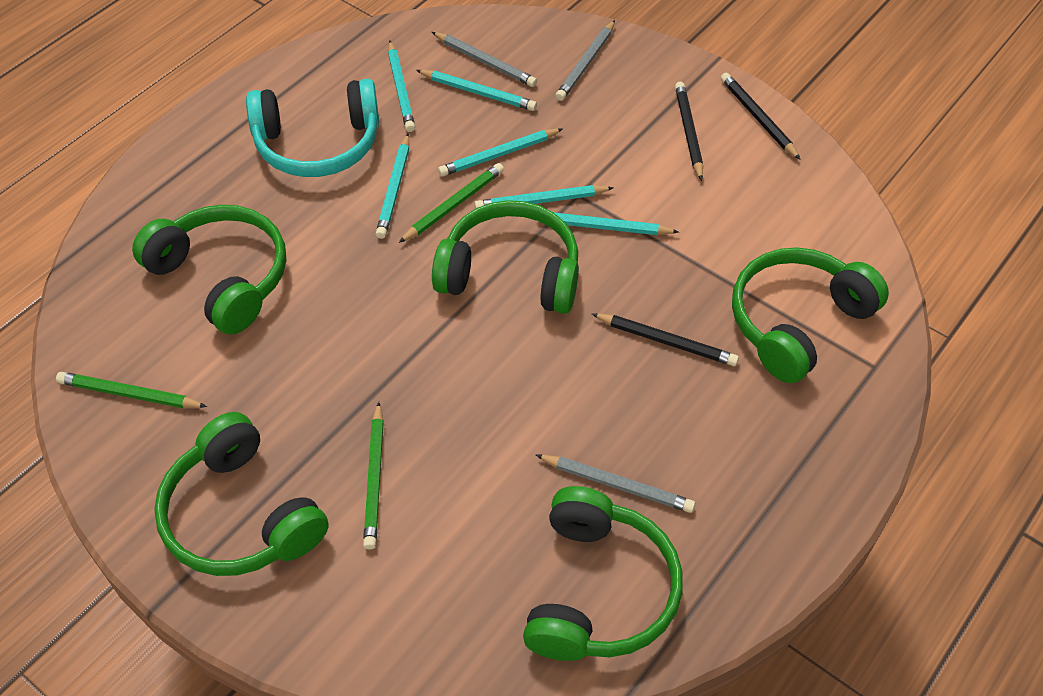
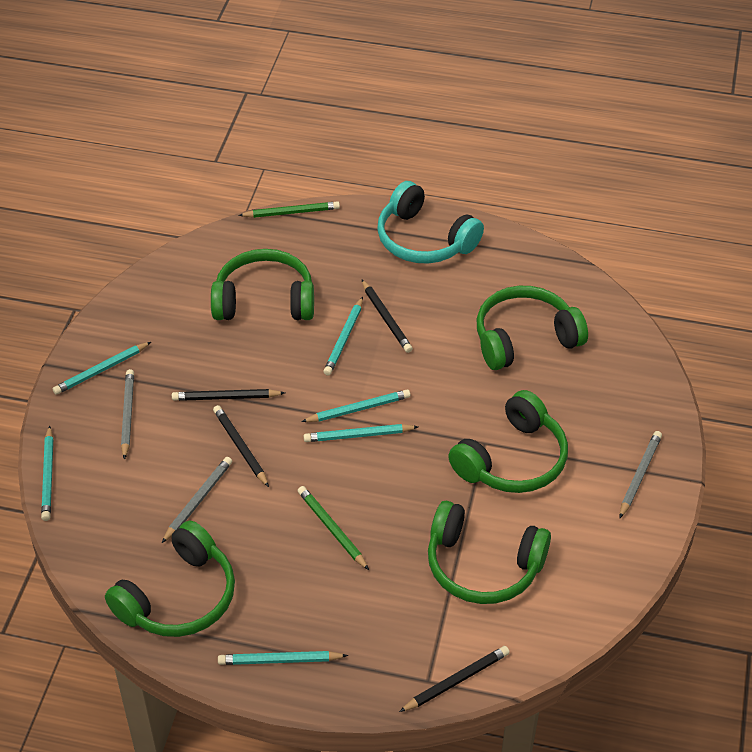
black pencil: 3 -> 4
green pencil: 3 -> 2

